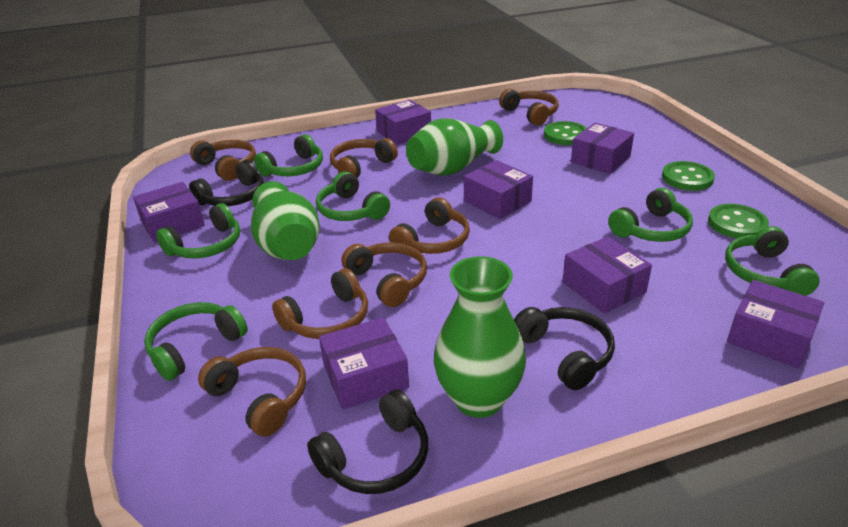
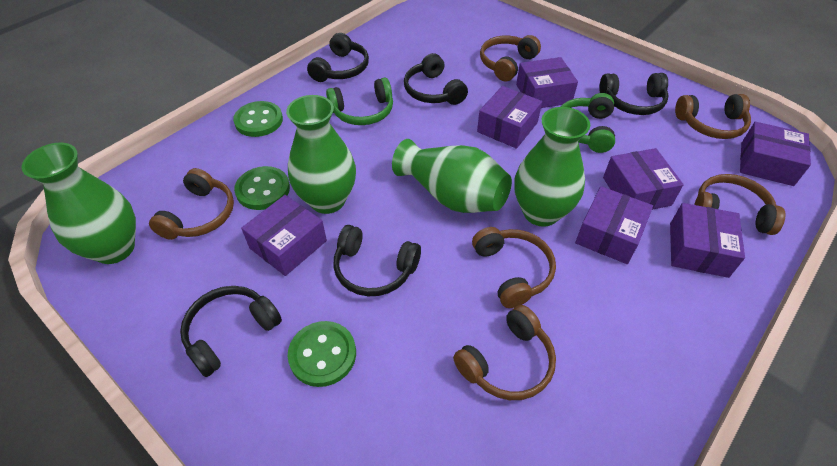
black headphones: 3 -> 5
brown headphones: 7 -> 6
green headphones: 6 -> 2
green vase: 3 -> 4

